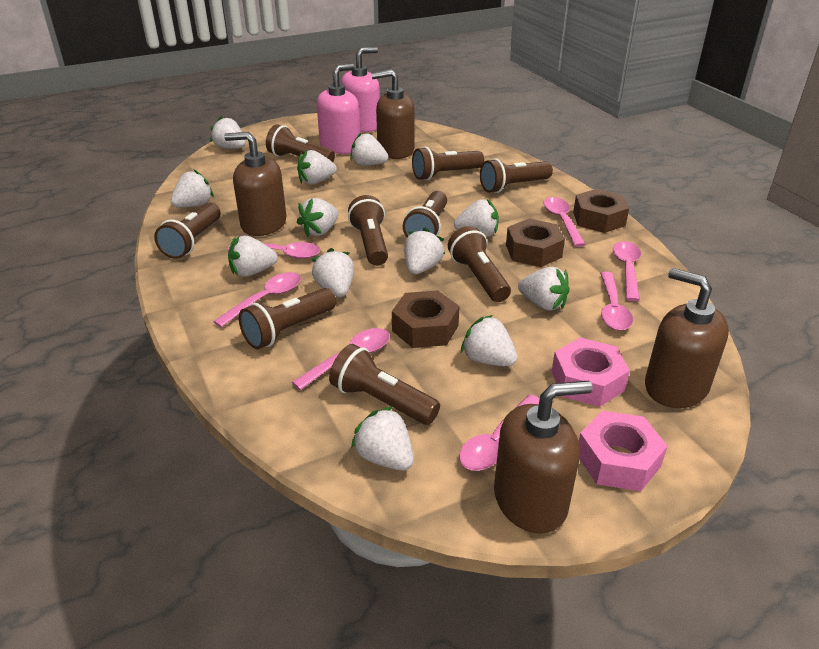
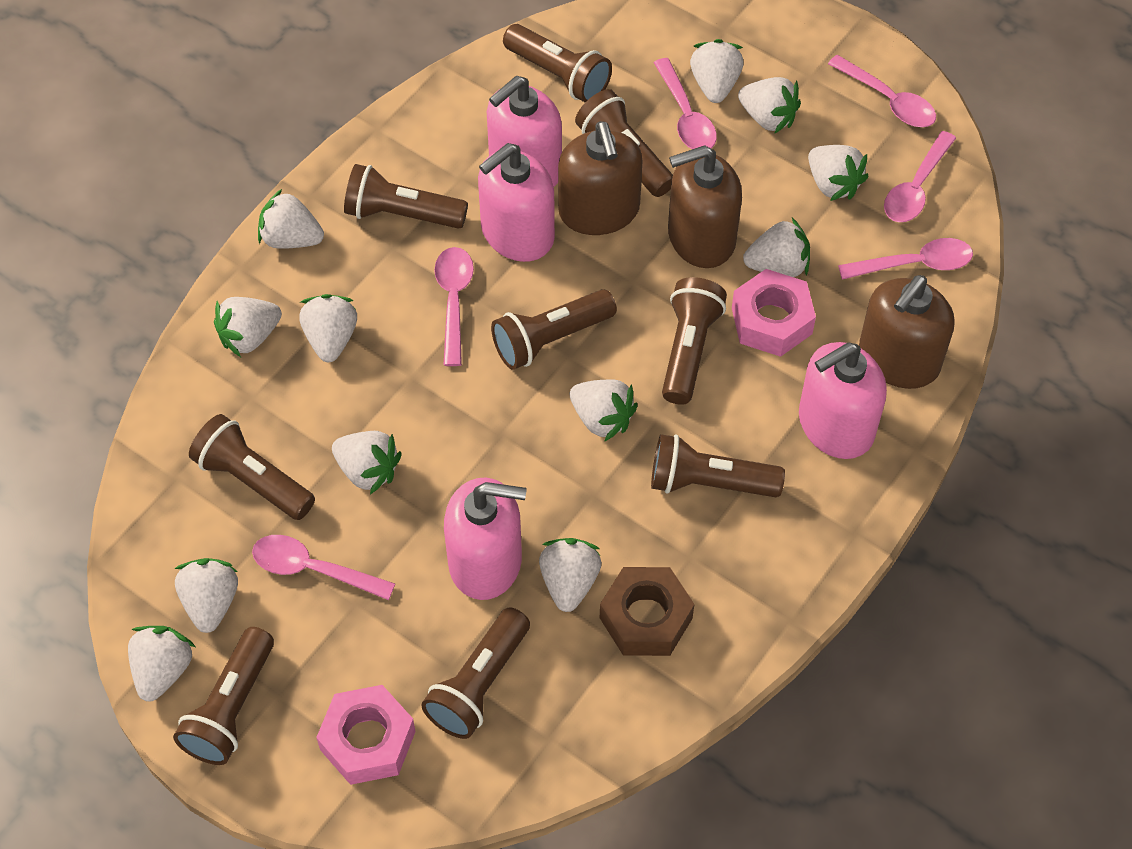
brown nut: 3 -> 1
brown soap dispenser: 4 -> 3
pink soap dispenser: 2 -> 4
pink spoon: 7 -> 6

